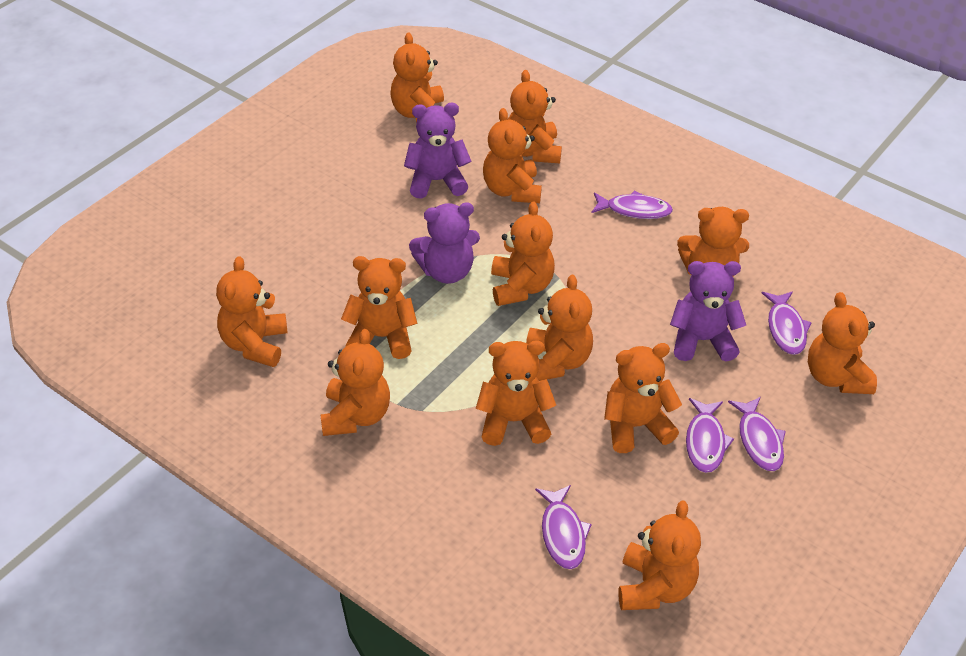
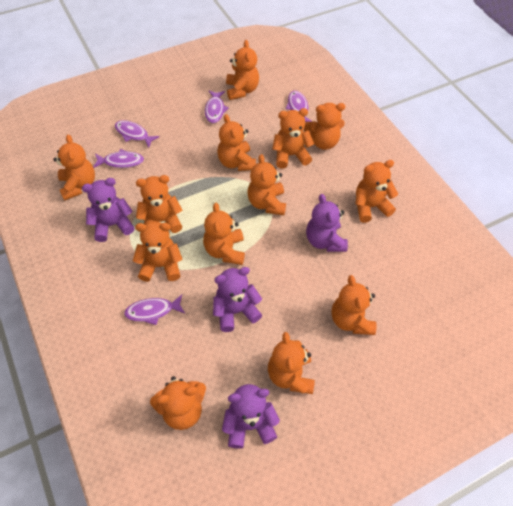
purple teddy bear: 3 -> 4

